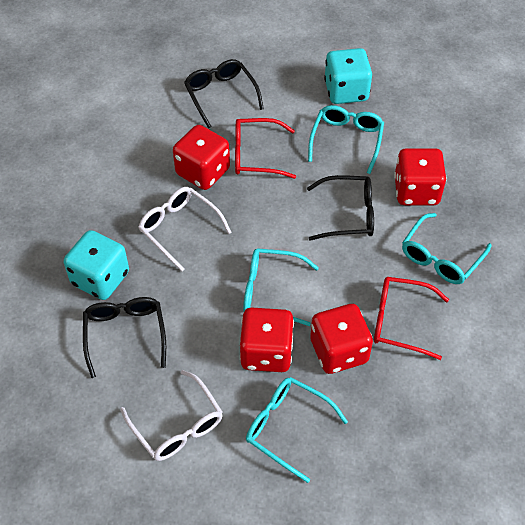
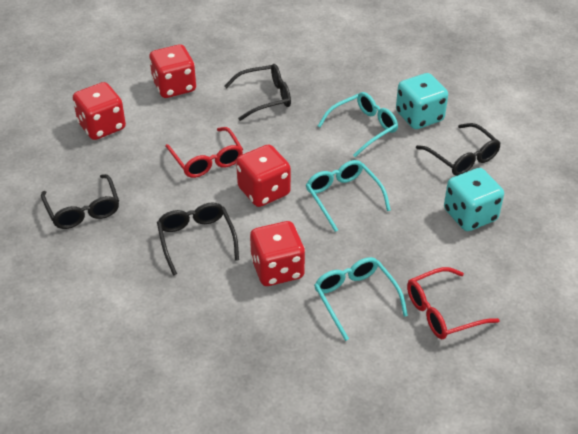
black glasses: 3 -> 4
turquoise glasses: 4 -> 3
white glasses: 2 -> 0

